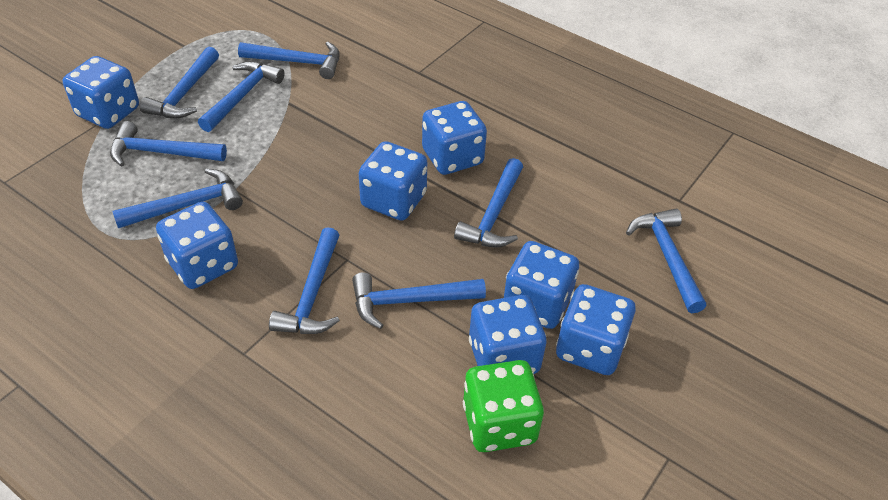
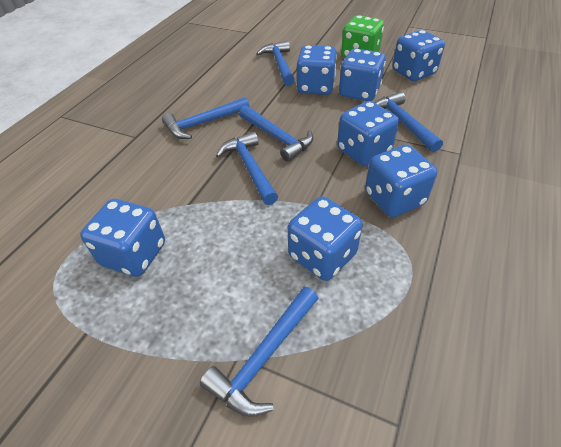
blue hammer: 9 -> 6

